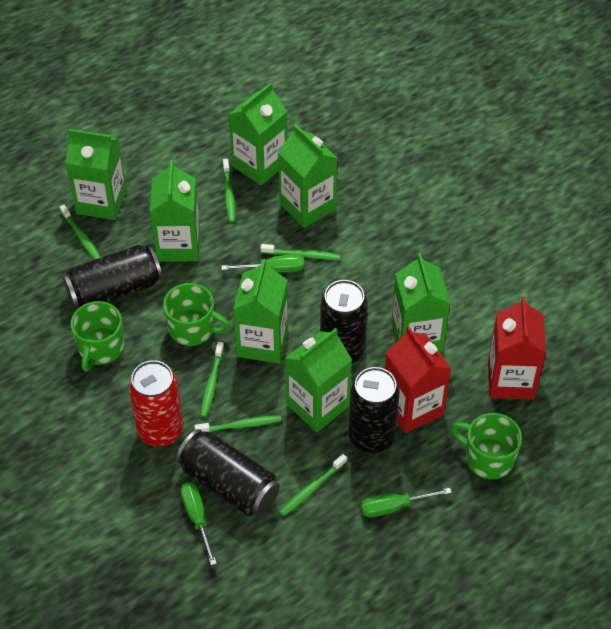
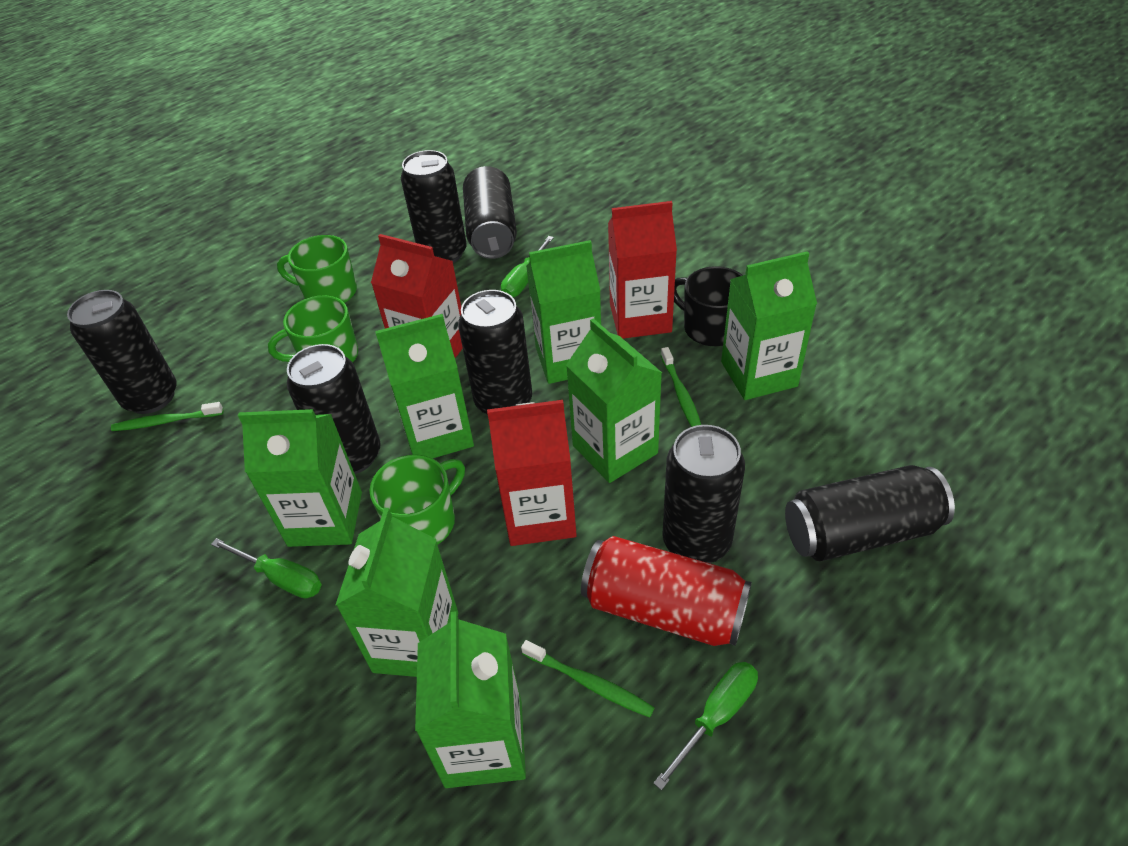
black can: 4 -> 7
black mug: 0 -> 1
green toothbrush: 6 -> 3
red carton: 2 -> 3

